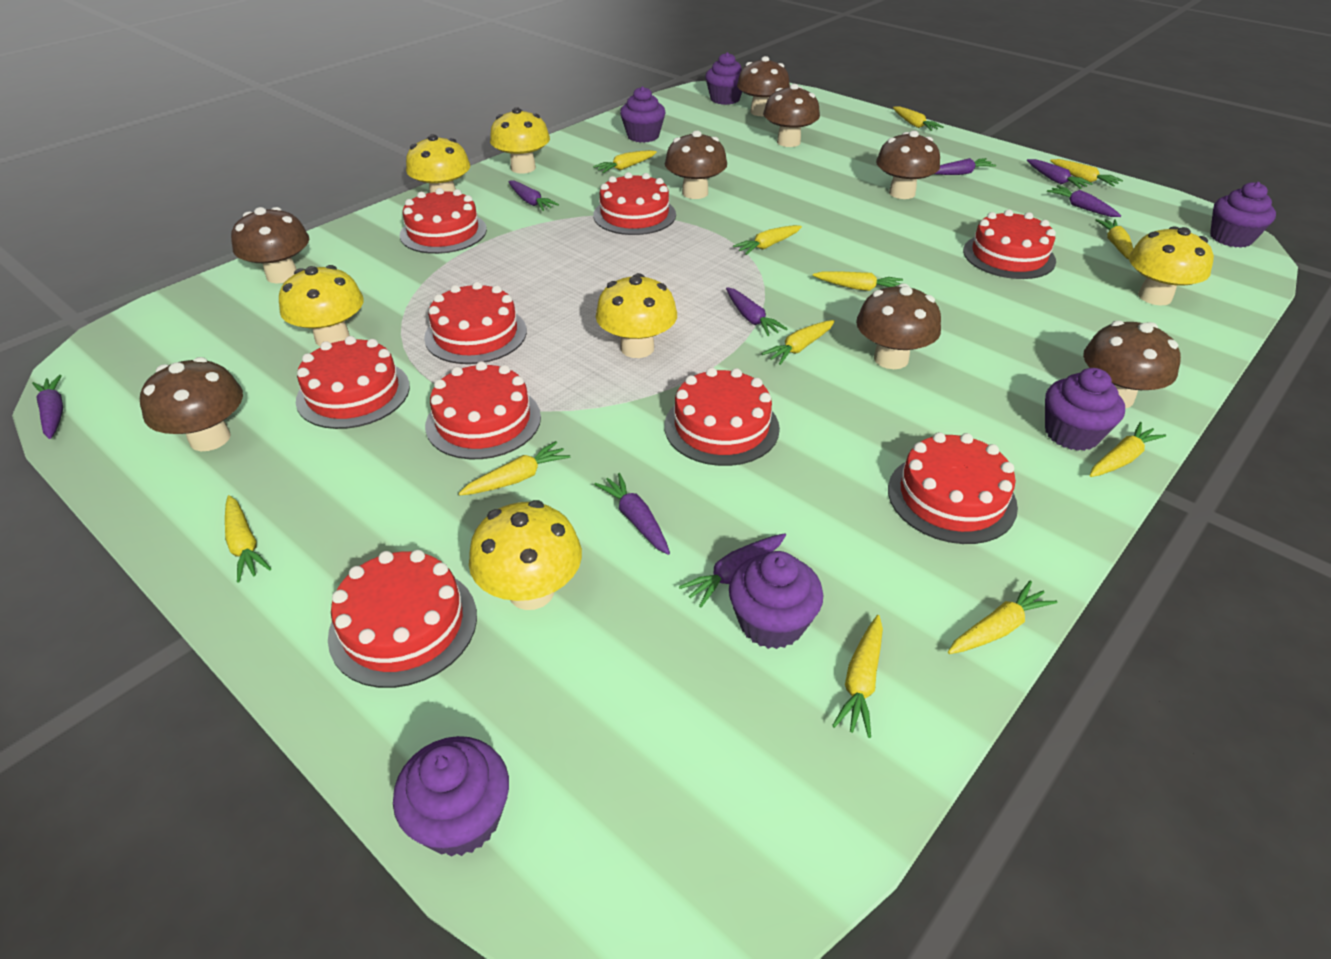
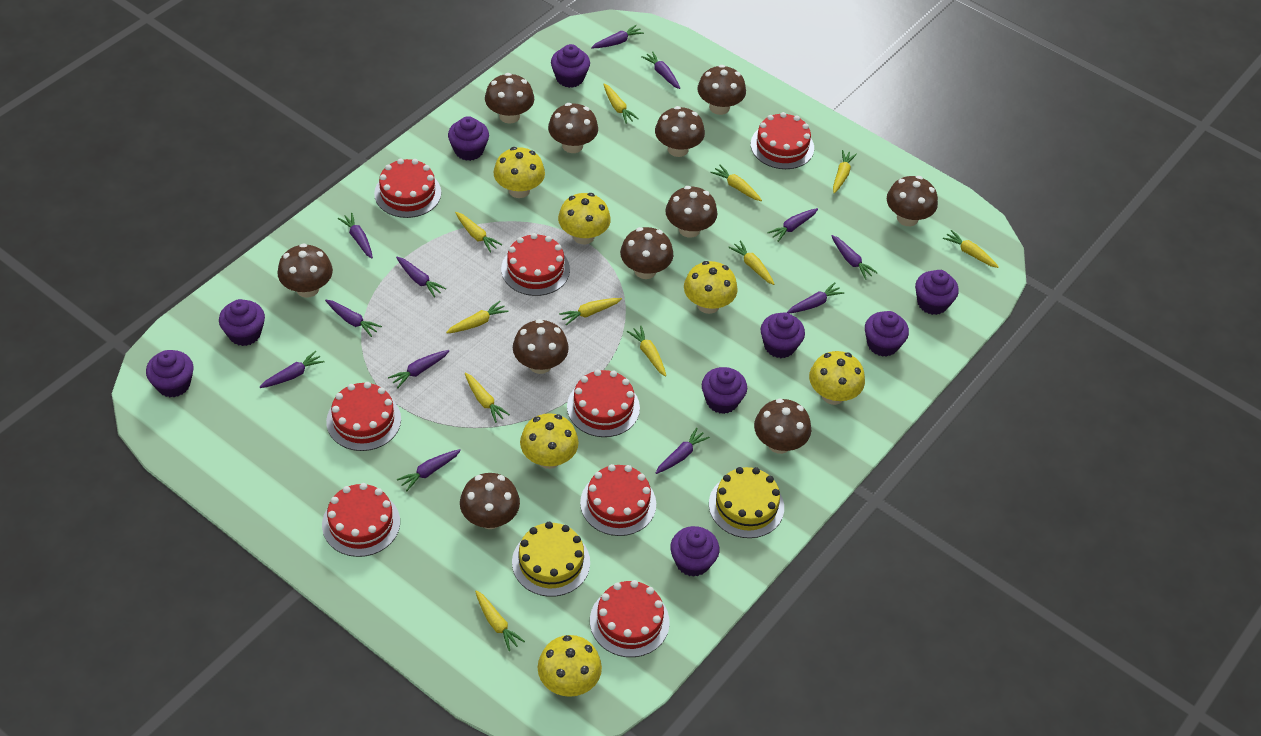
brown mushroom: 8 -> 11
purple carrot: 8 -> 12
purple cupcake: 6 -> 9
red cake: 9 -> 8
yellow cake: 0 -> 2
yellow carrot: 12 -> 11

